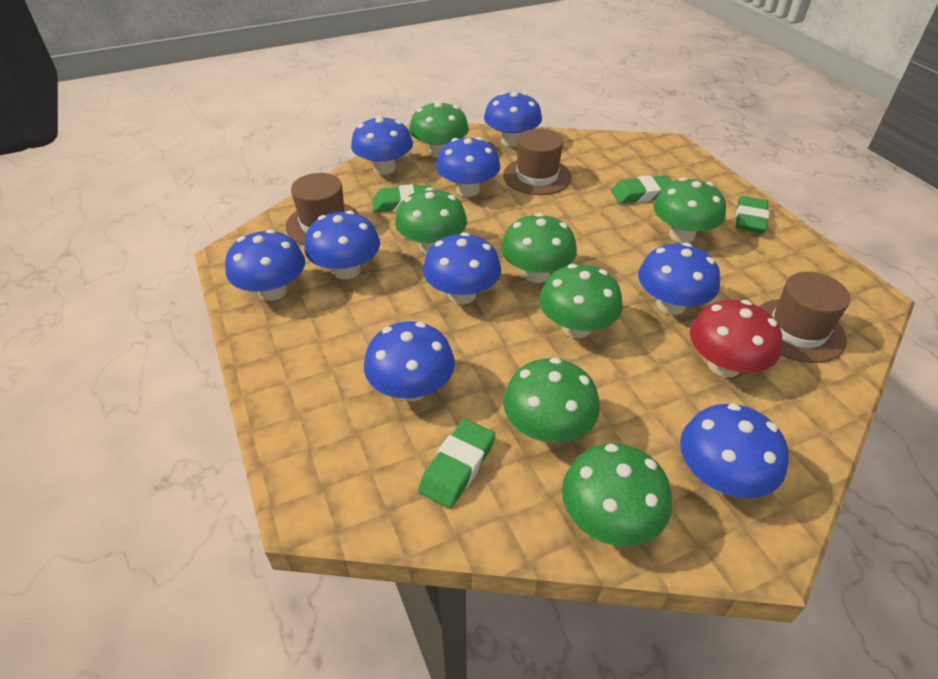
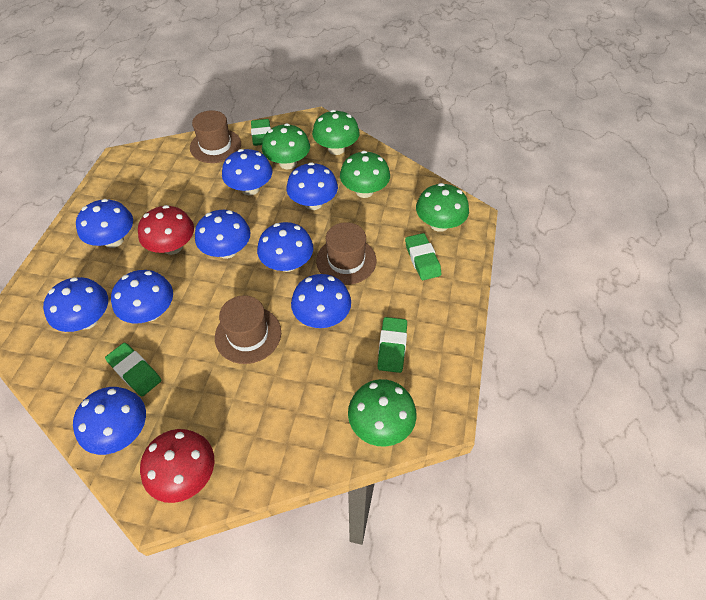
green mushroom: 7 -> 5
red mushroom: 1 -> 2

